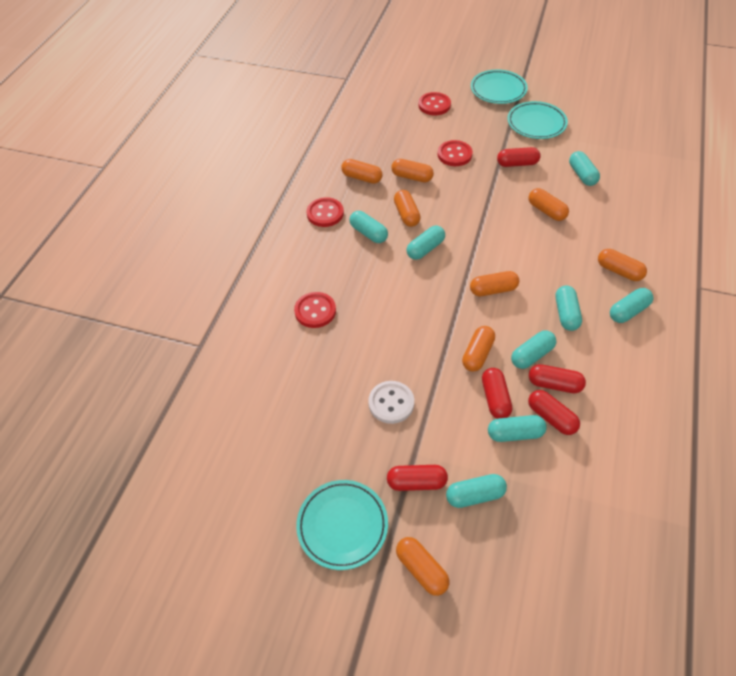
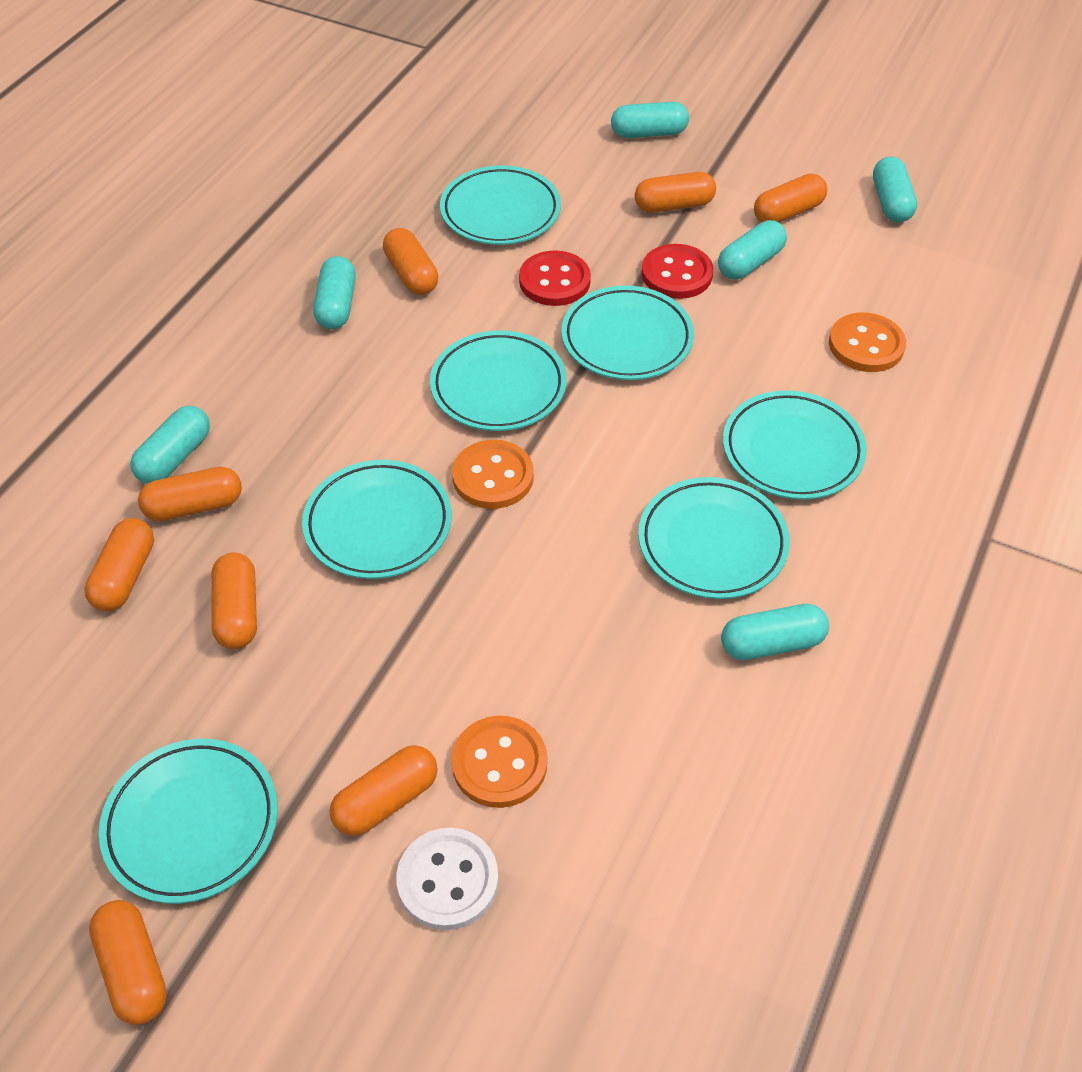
orange button: 0 -> 3
red button: 4 -> 2
red capsule: 5 -> 0
turquoise capsule: 8 -> 6
turquoise plate: 3 -> 7

